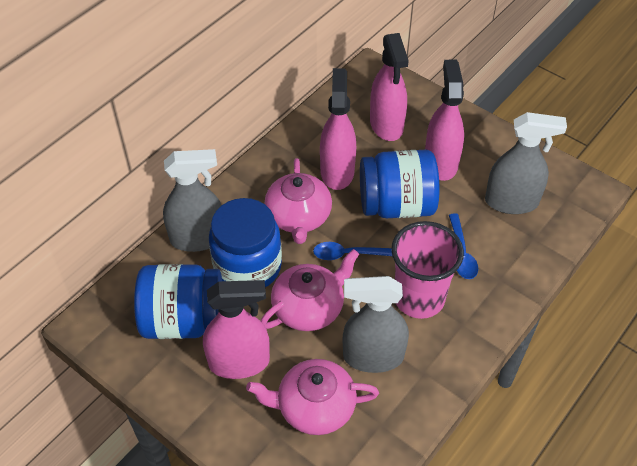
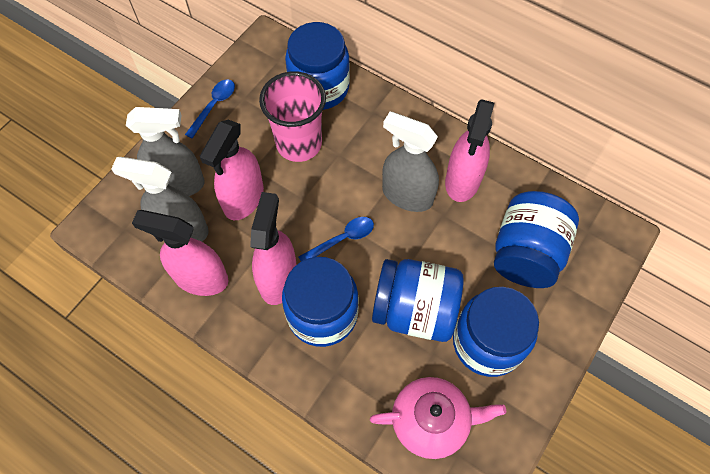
blue jar: 3 -> 5
pink teapot: 3 -> 1

